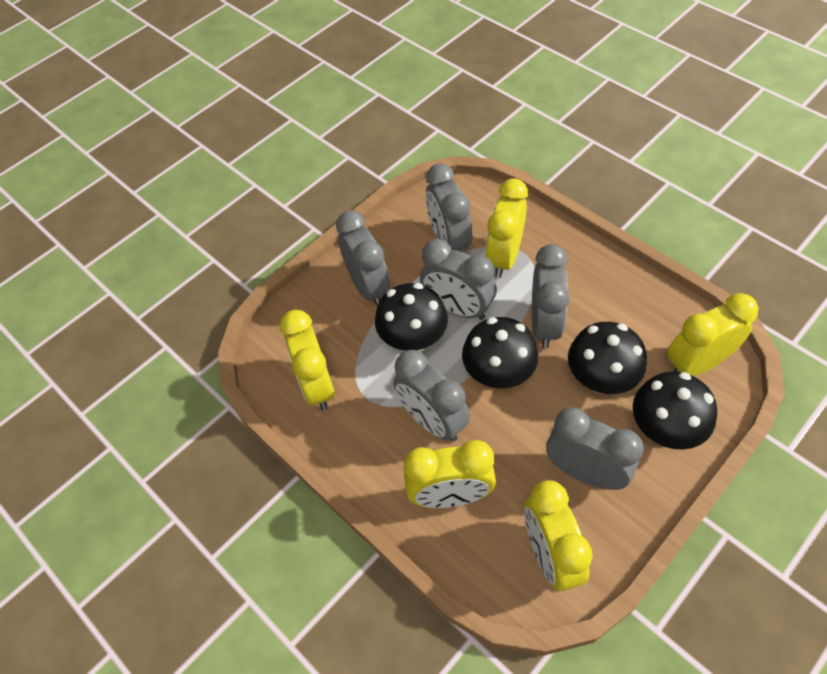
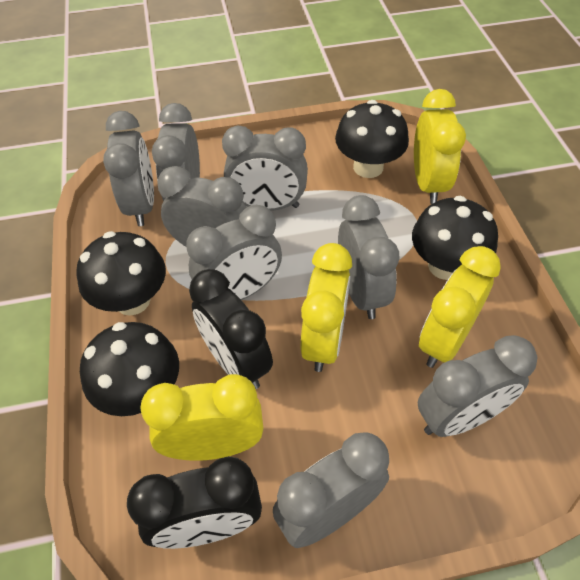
black clock: 0 -> 2
grey clock: 6 -> 8
yellow clock: 5 -> 4

